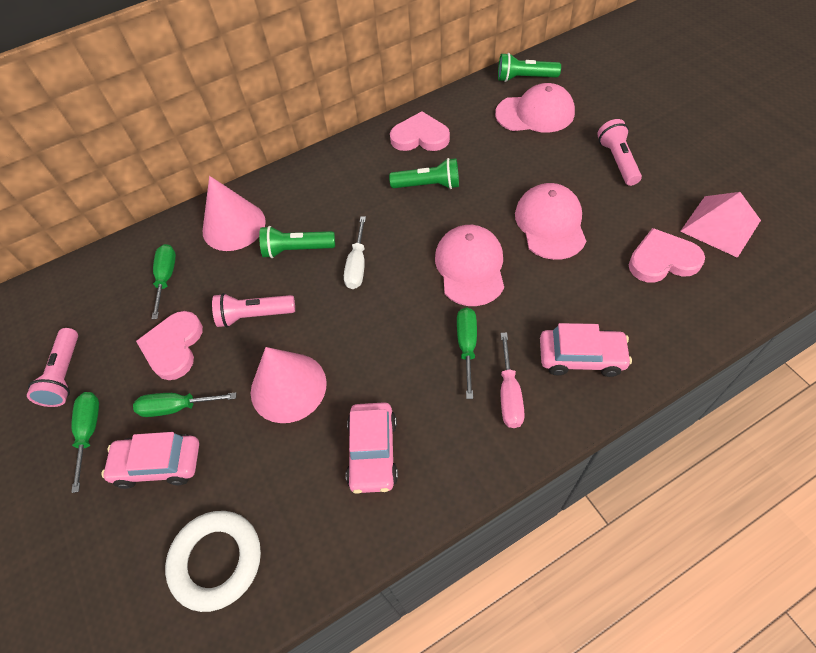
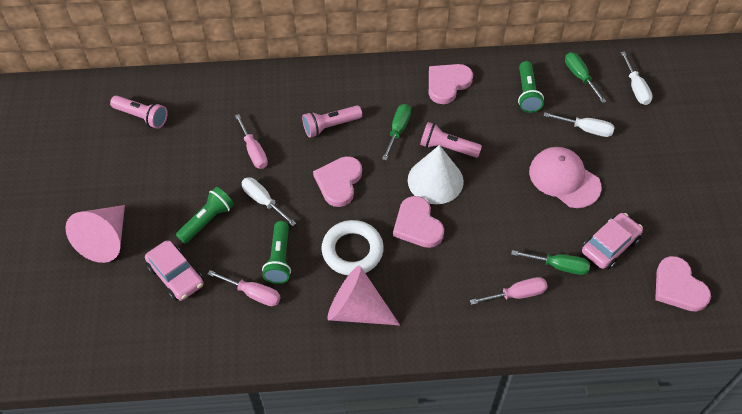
green screwdriver: 4 -> 3
pink cap: 3 -> 1
pink car: 3 -> 2
pink heart: 3 -> 4
pink pyramid: 1 -> 0
pink screwdriver: 1 -> 3
white cone: 0 -> 1
white screwdriver: 1 -> 3

